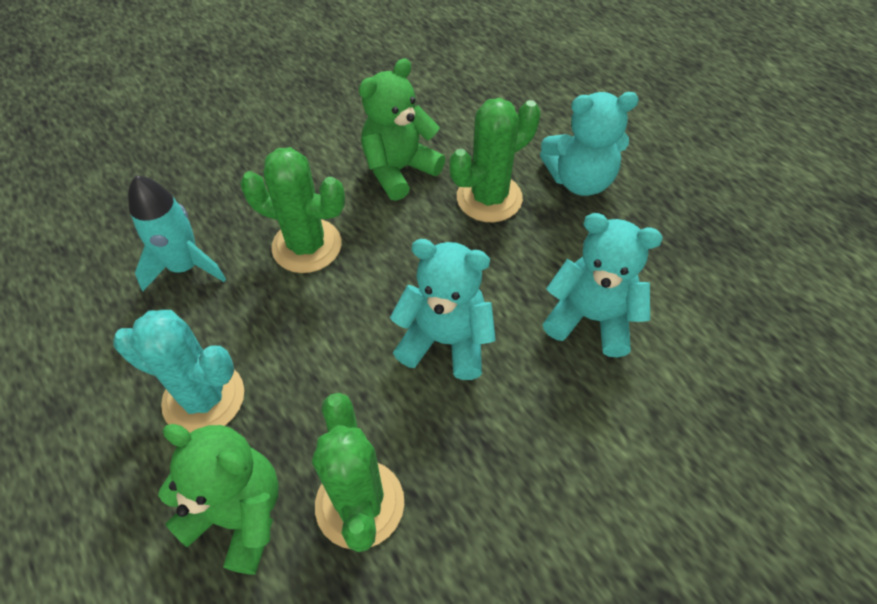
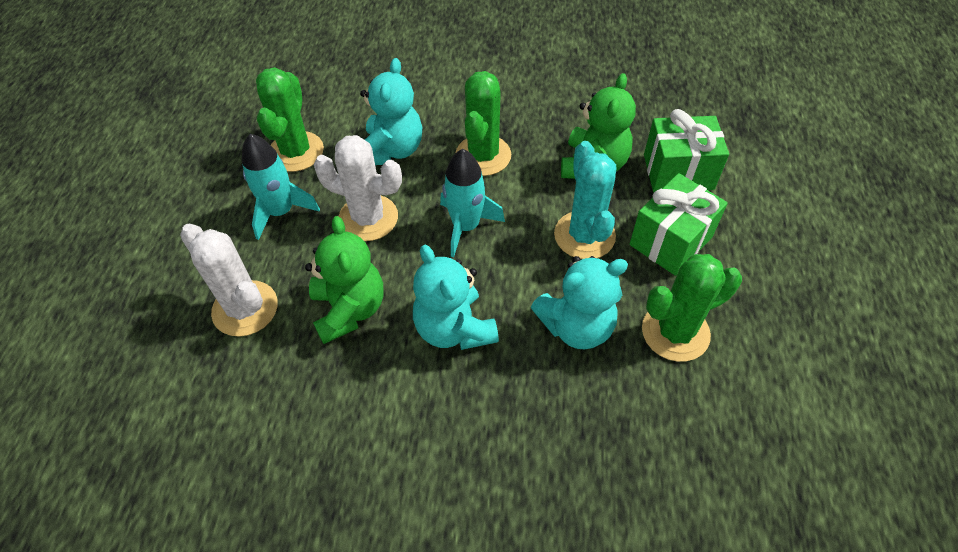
green gift: 0 -> 2
turquoise rocket: 1 -> 2
white cactus: 0 -> 2

